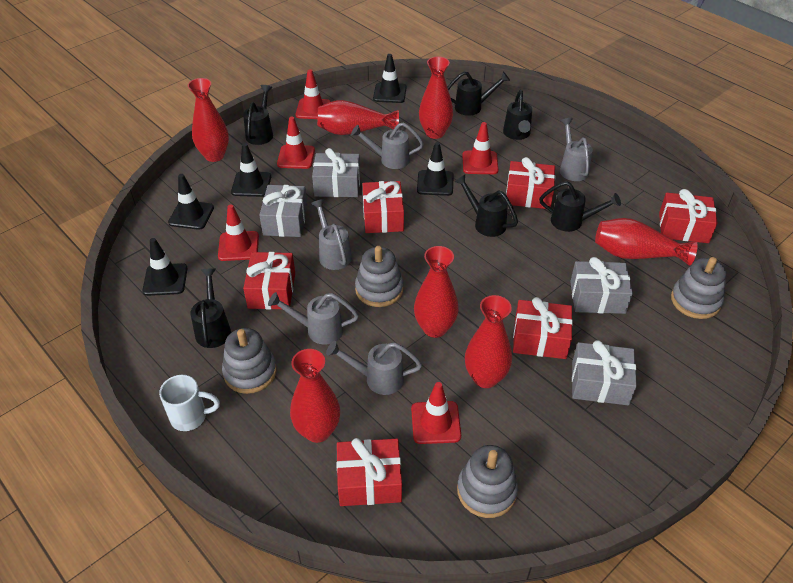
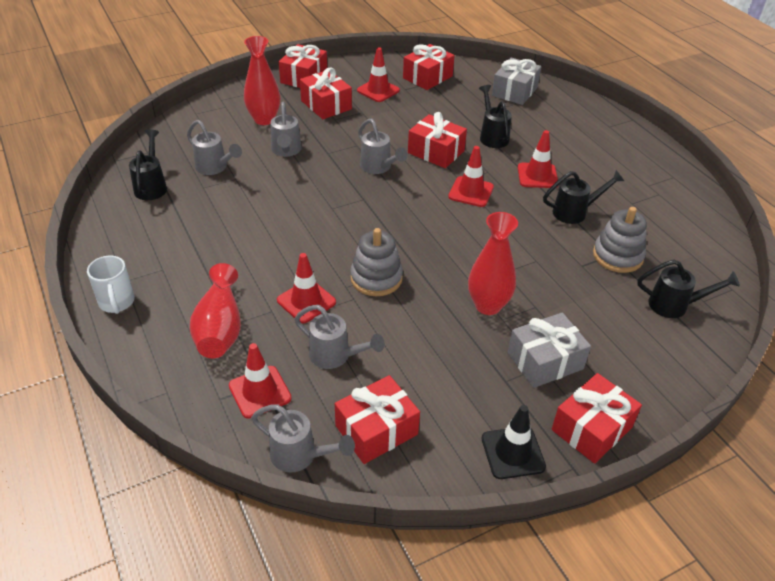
black traffic cone: 5 -> 1
black watering can: 6 -> 4
grey gift: 4 -> 2
grey stacking toy: 4 -> 2
red vase: 7 -> 3

